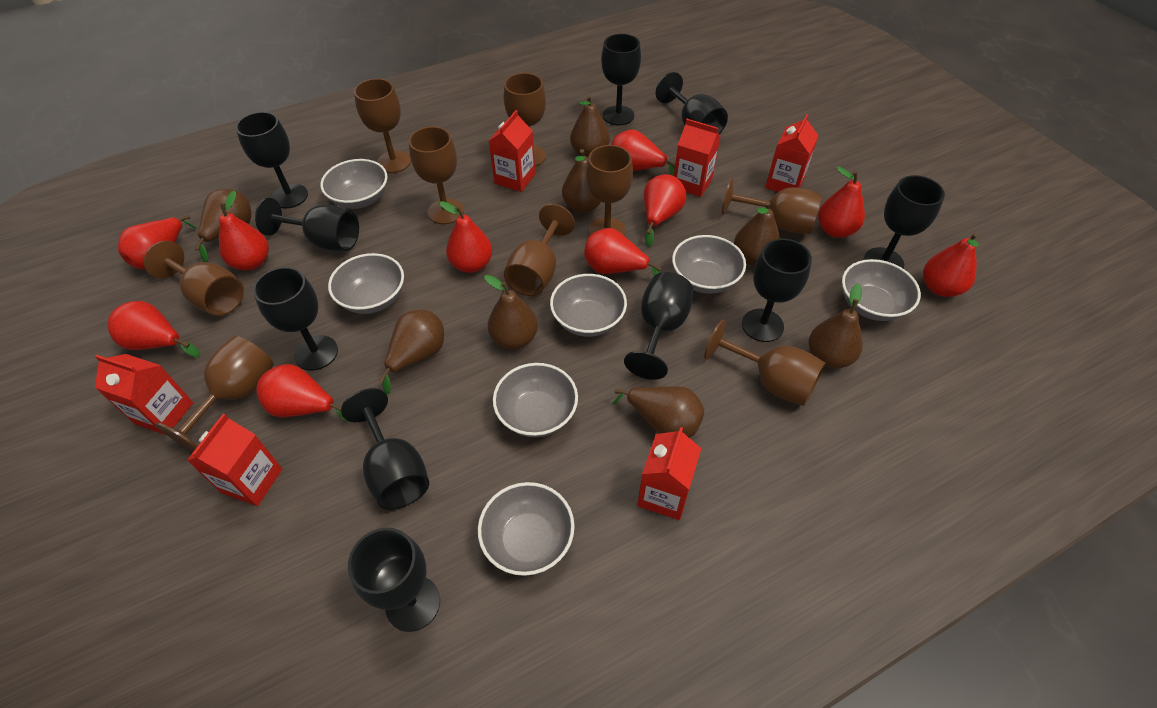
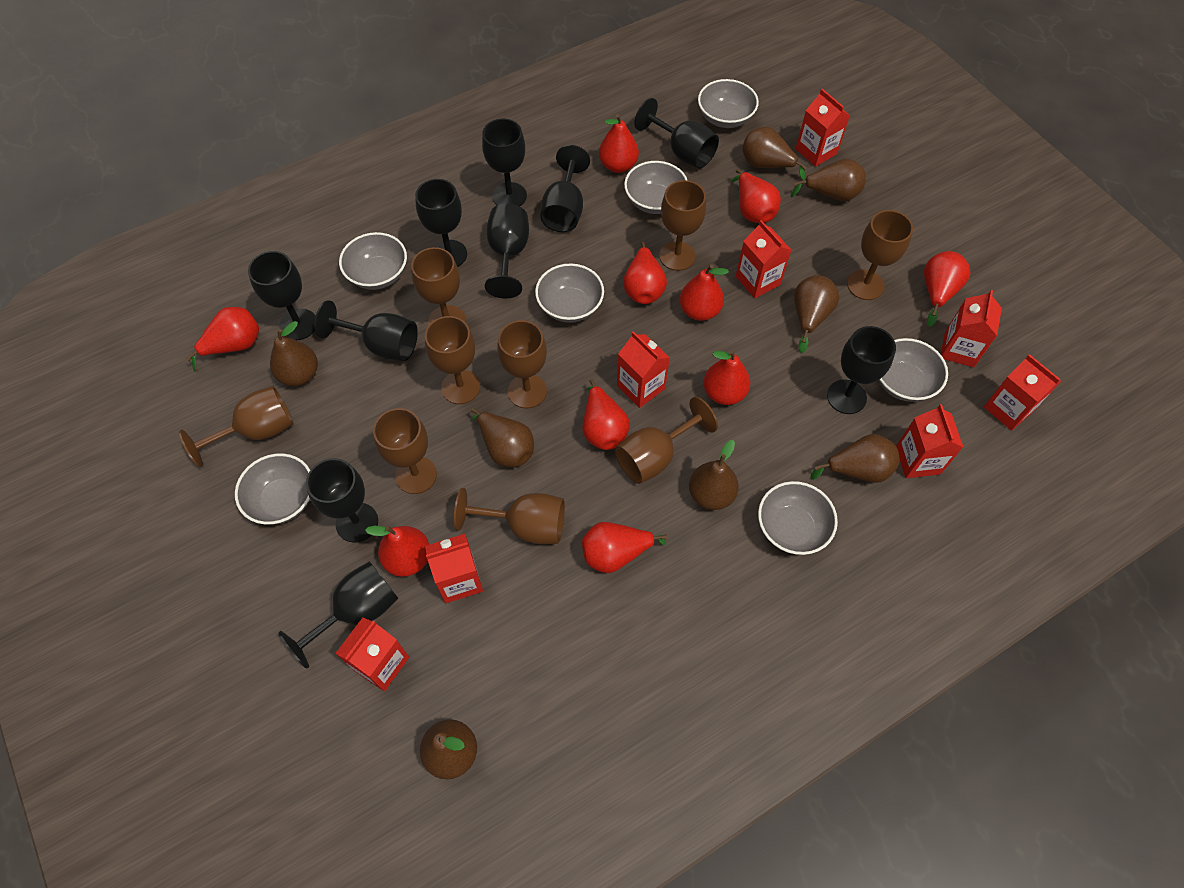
red carton: 6 -> 8

